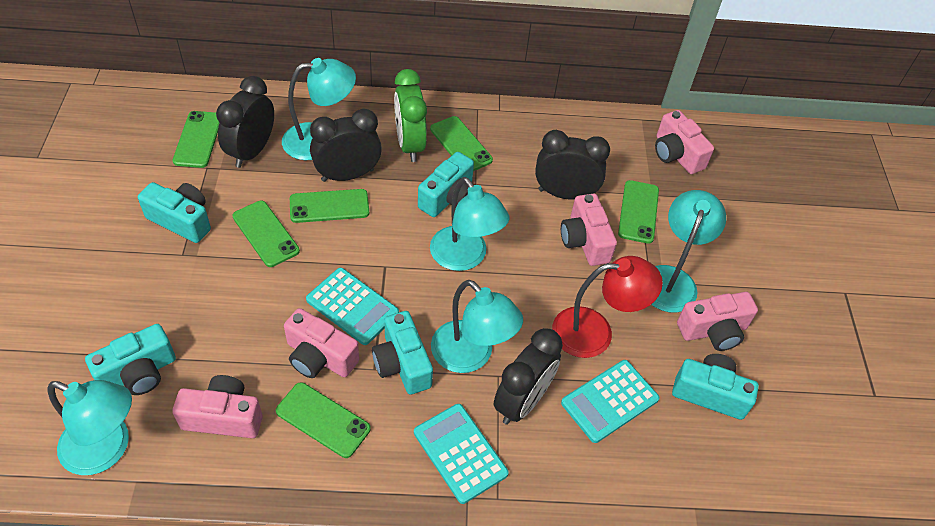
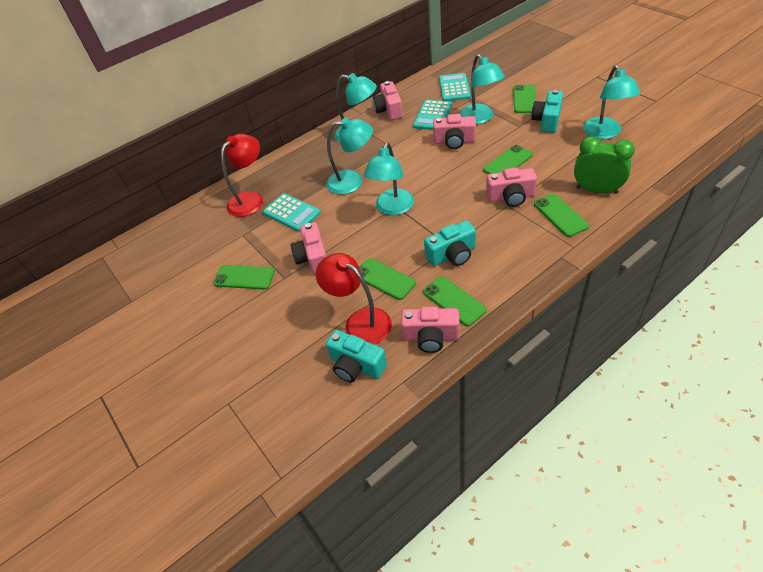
black clock: 4 -> 0
red lamp: 1 -> 2
turquoise camera: 5 -> 3

